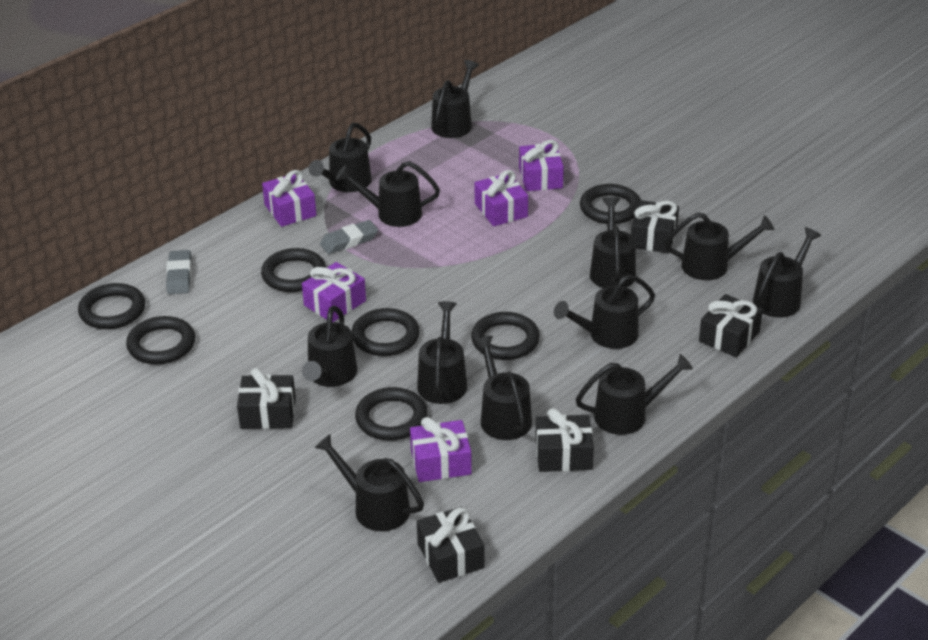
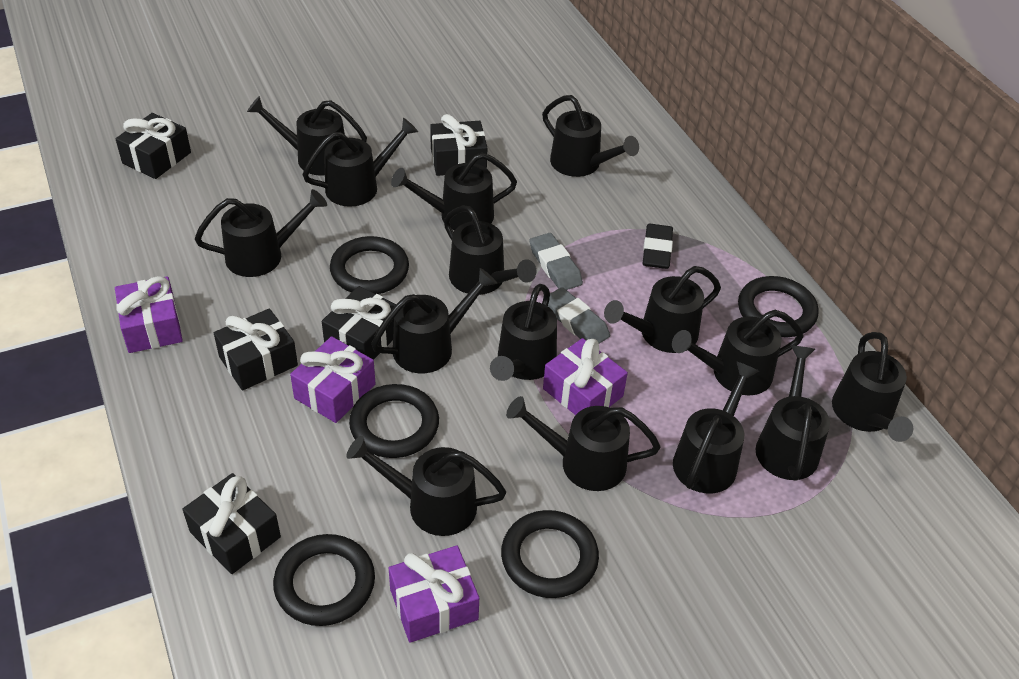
black eraser: 0 -> 1
black ring: 7 -> 5
black watering can: 12 -> 15
purple gift: 5 -> 4

